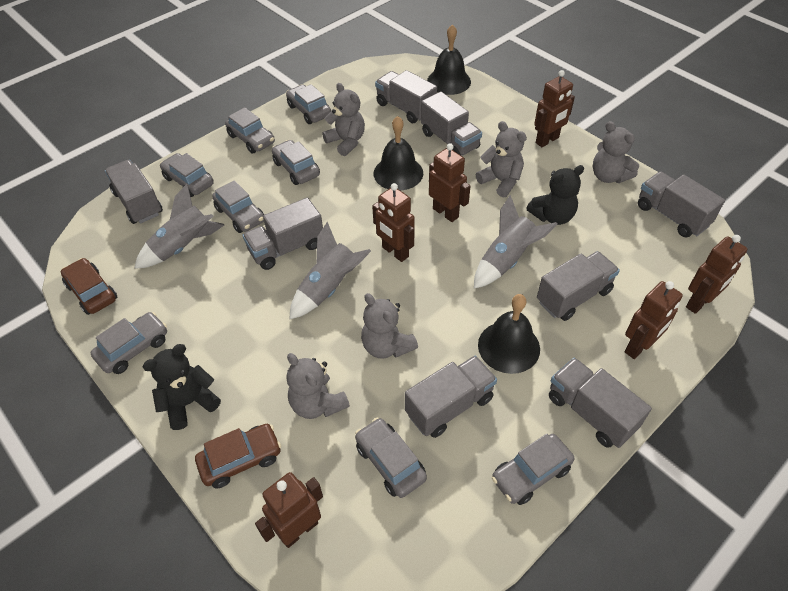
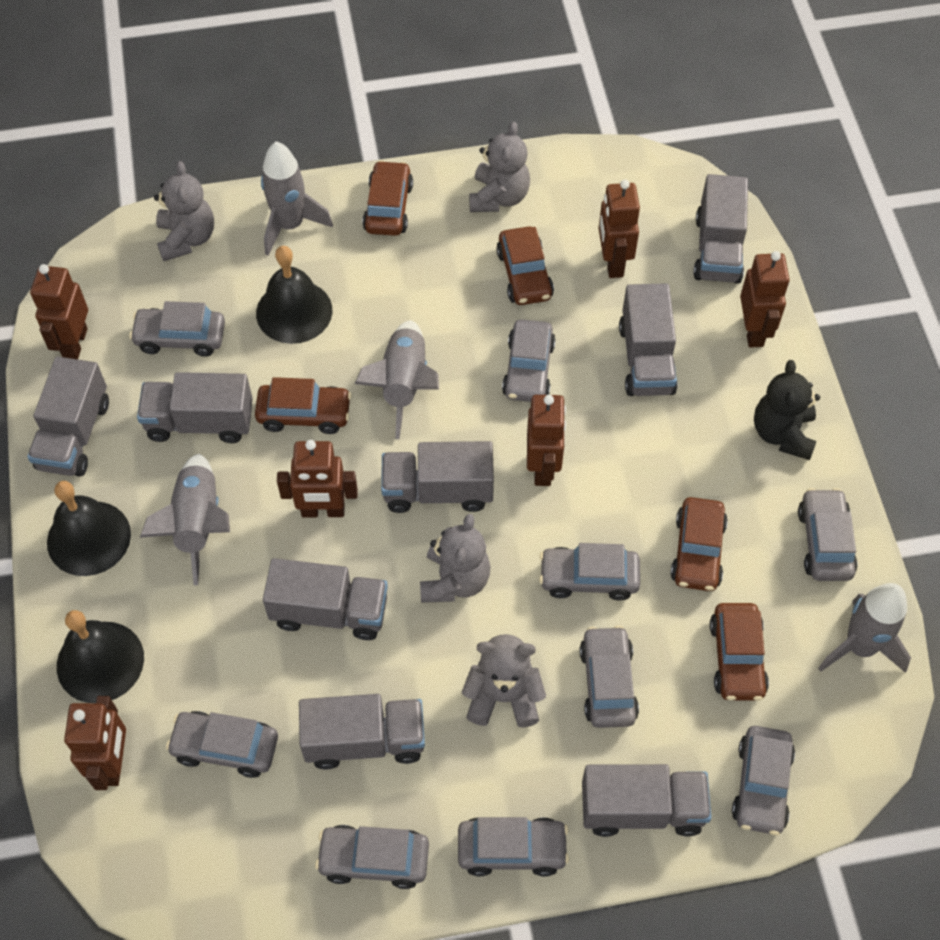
black teddy bear: 2 -> 1
brown car: 2 -> 5
grey car: 8 -> 9
grey rocket: 3 -> 4
grey teddy bear: 5 -> 4

